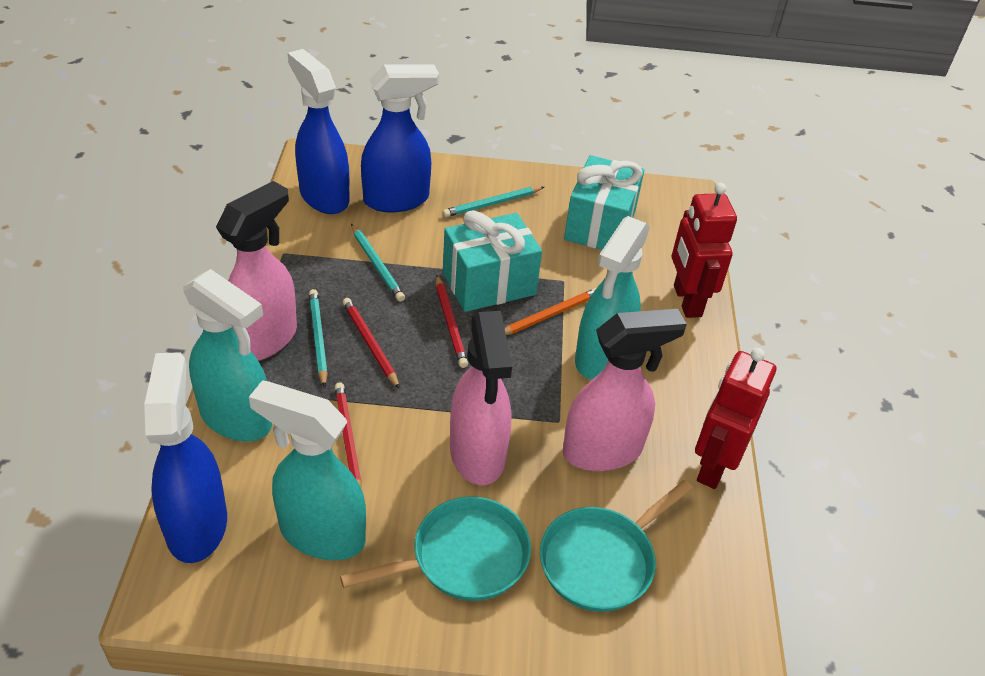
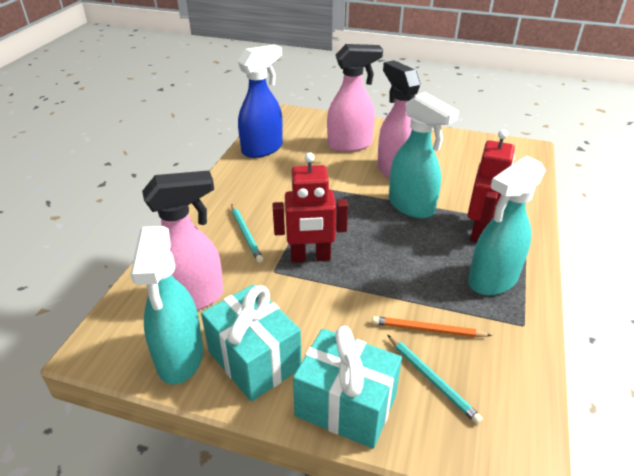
blue spray bottle: 3 -> 1
red pencil: 3 -> 0
turquoise pan: 2 -> 0
turquoise pencil: 3 -> 2

